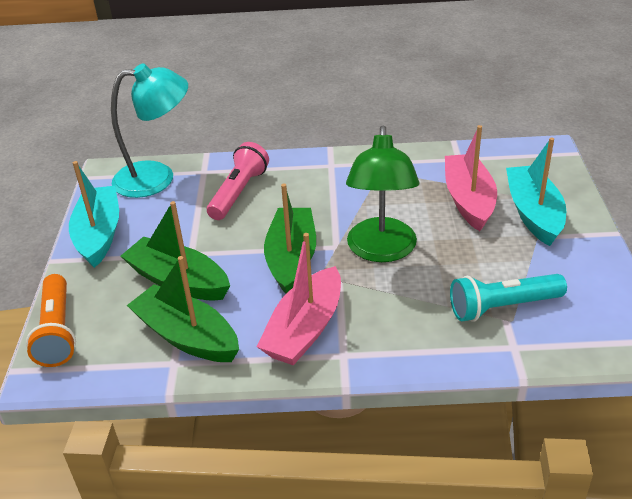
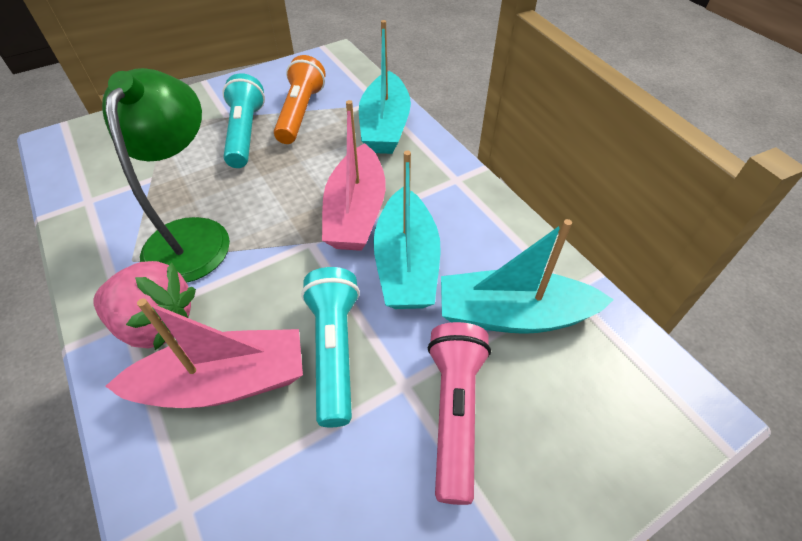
green boat: 3 -> 0
pink strawberry: 0 -> 1
turquoise boat: 2 -> 3
turquoise flashlight: 1 -> 2
turquoise lamp: 1 -> 0

